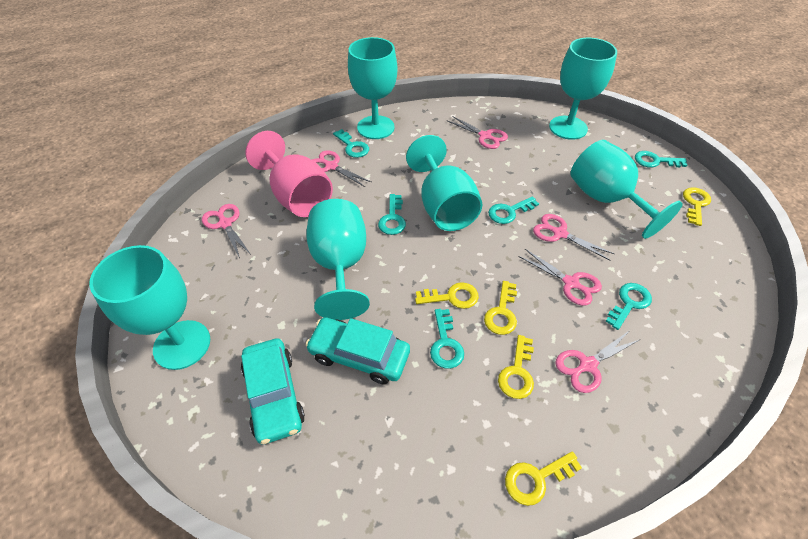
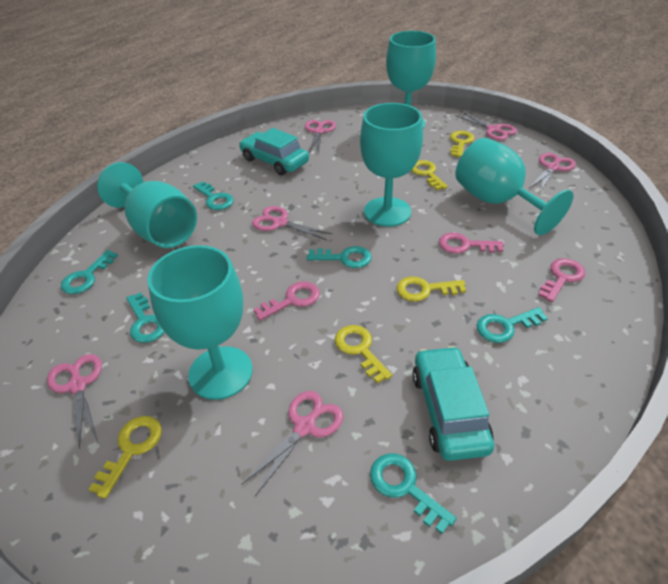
pink goblet: 1 -> 0
pink key: 0 -> 3
turquoise goblet: 6 -> 5

